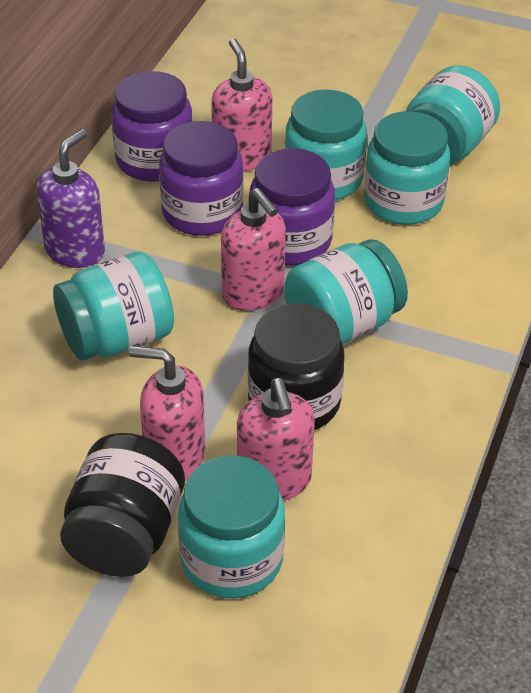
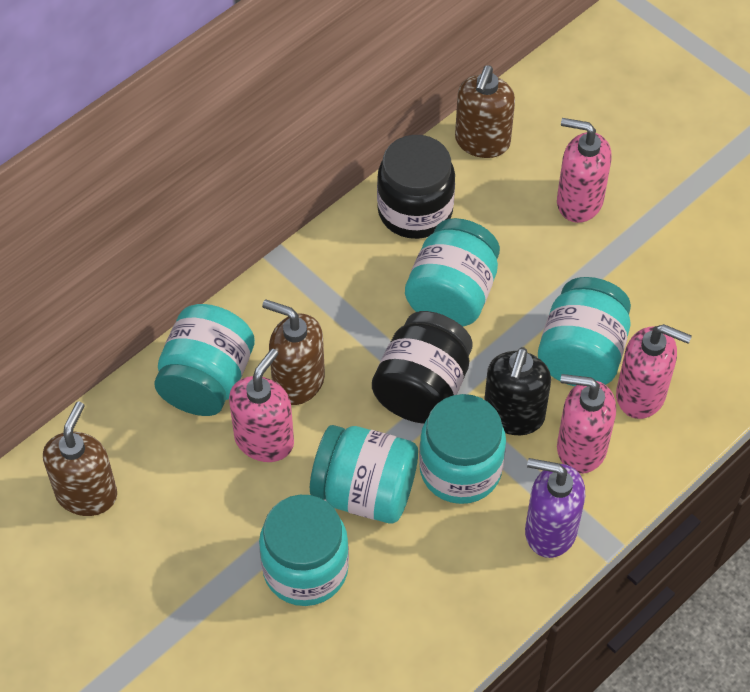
black soap dispenser: 0 -> 1
brown soap dispenser: 0 -> 3
purple jar: 3 -> 0

